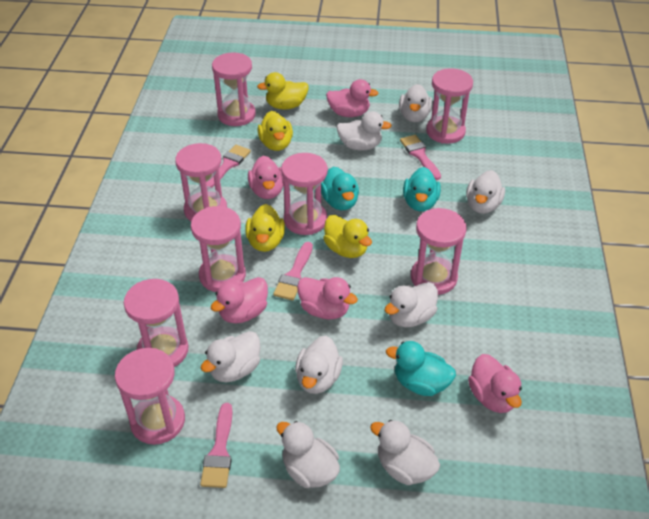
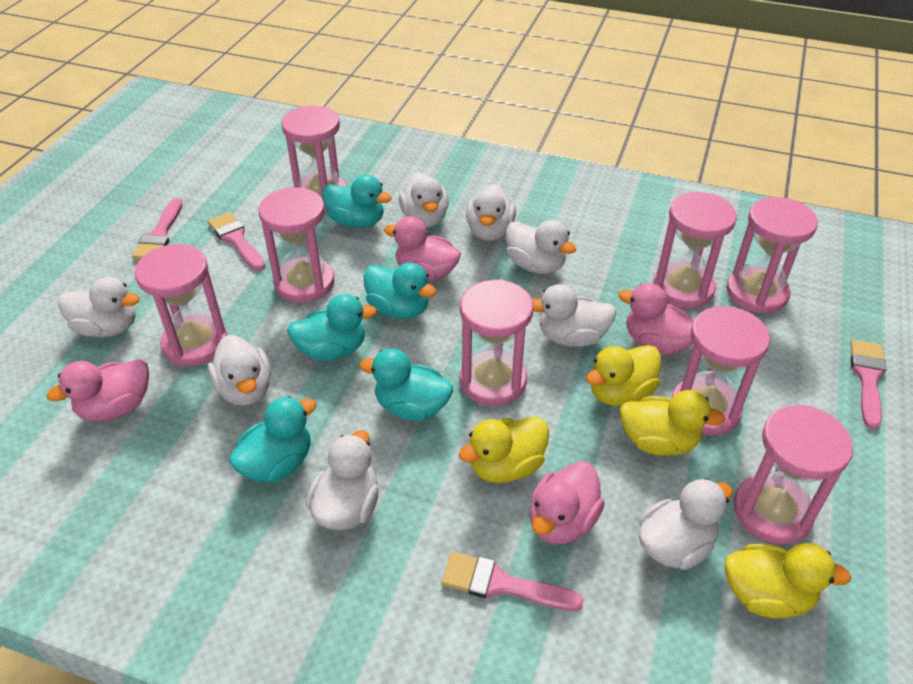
pink duck: 5 -> 4
turquoise duck: 3 -> 5

